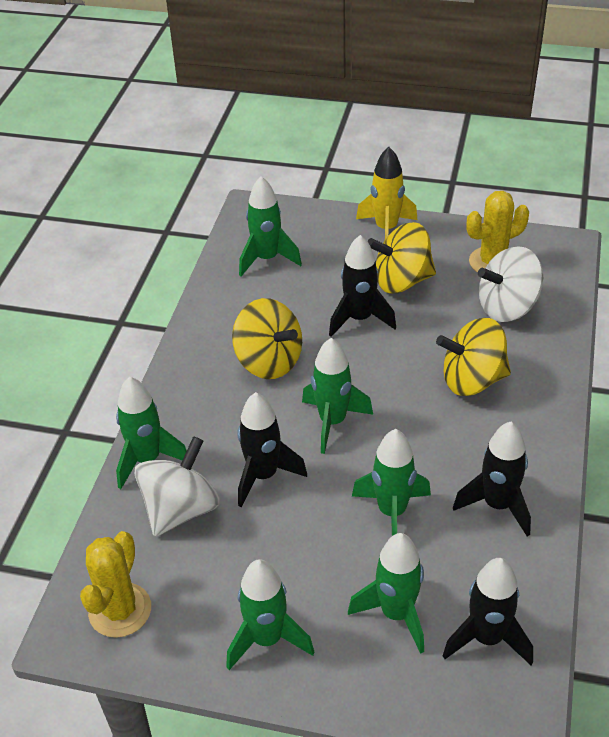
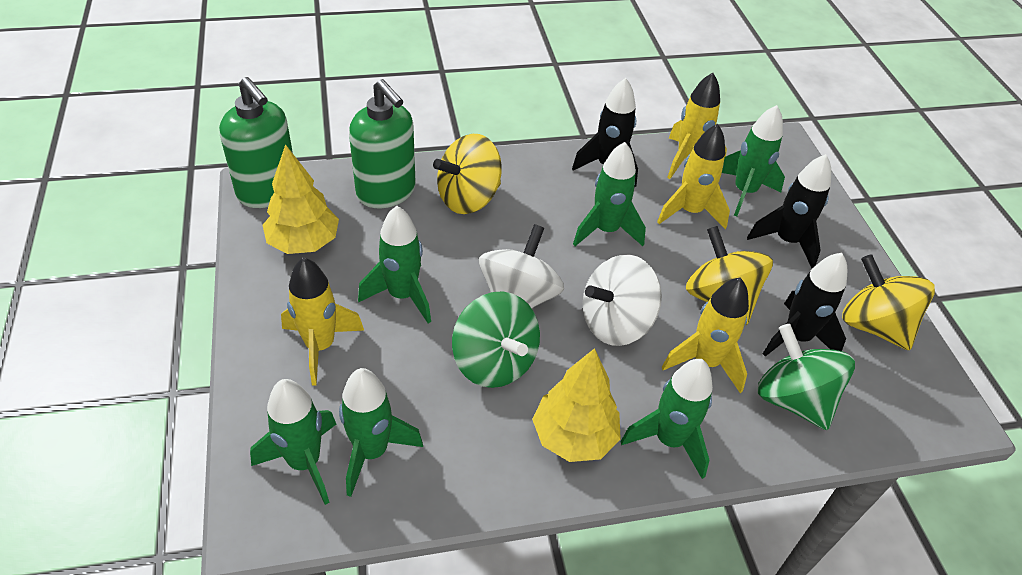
black rocket: 4 -> 3
green soap dispenser: 0 -> 2
green spinning top: 0 -> 2
yellow cactus: 2 -> 0
yellow rocket: 1 -> 4
yellow tree: 0 -> 2

